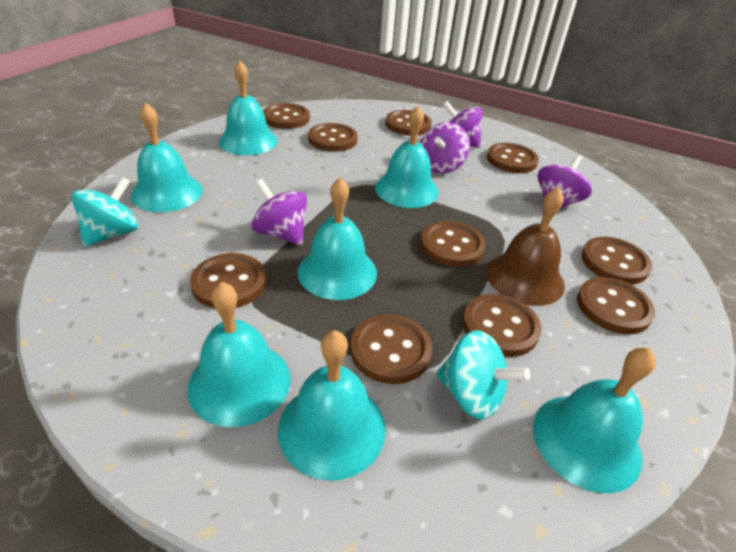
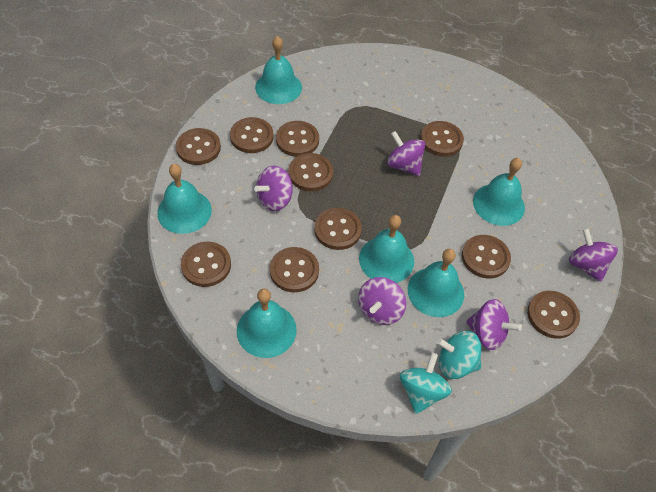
brown bell: 1 -> 0
purple spinning top: 4 -> 5
turquoise bell: 7 -> 6

